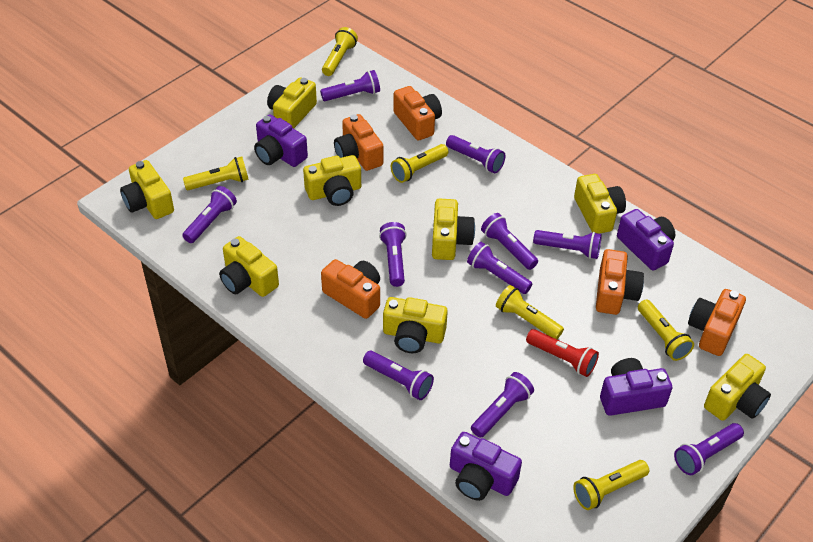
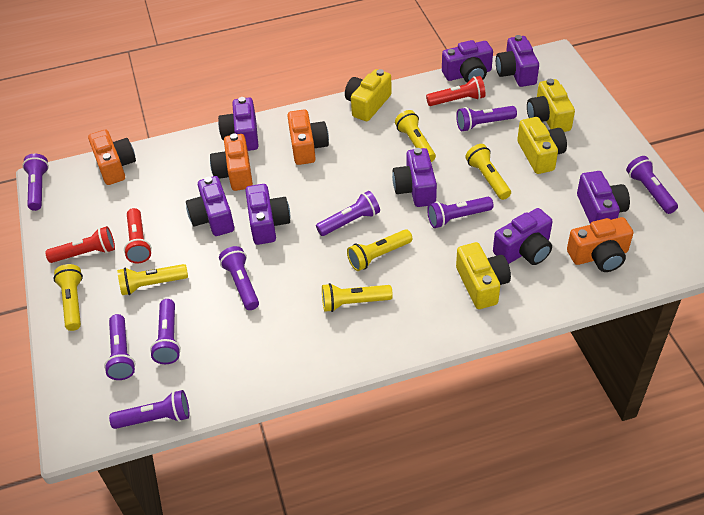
orange camera: 5 -> 4
purple camera: 4 -> 8
purple flashlight: 10 -> 9
red flashlight: 1 -> 3
yellow camera: 8 -> 4

